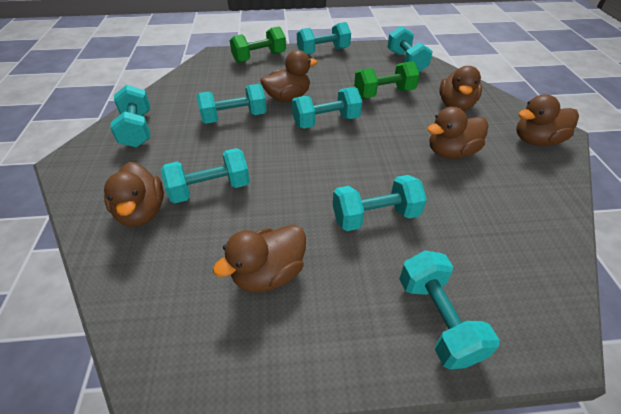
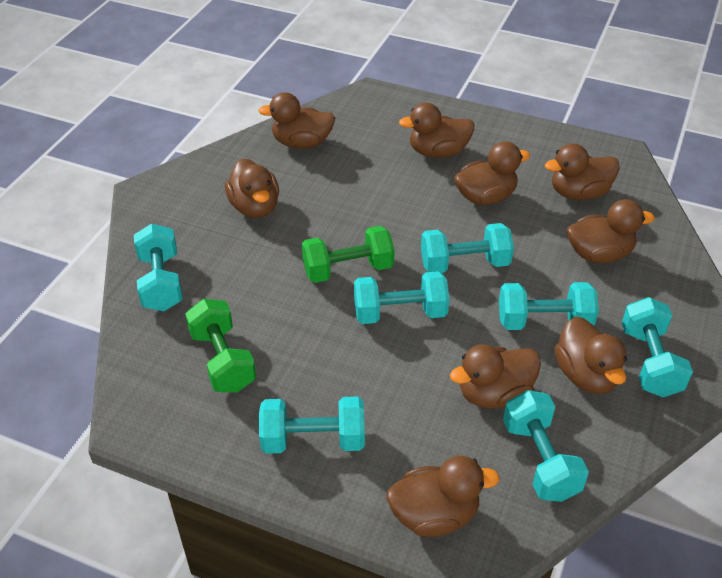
brown duck: 6 -> 9
turquoise dumbbell: 8 -> 7

